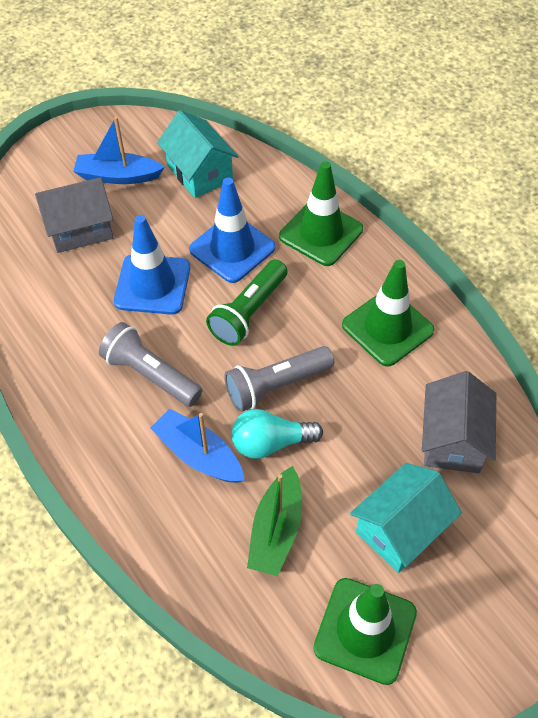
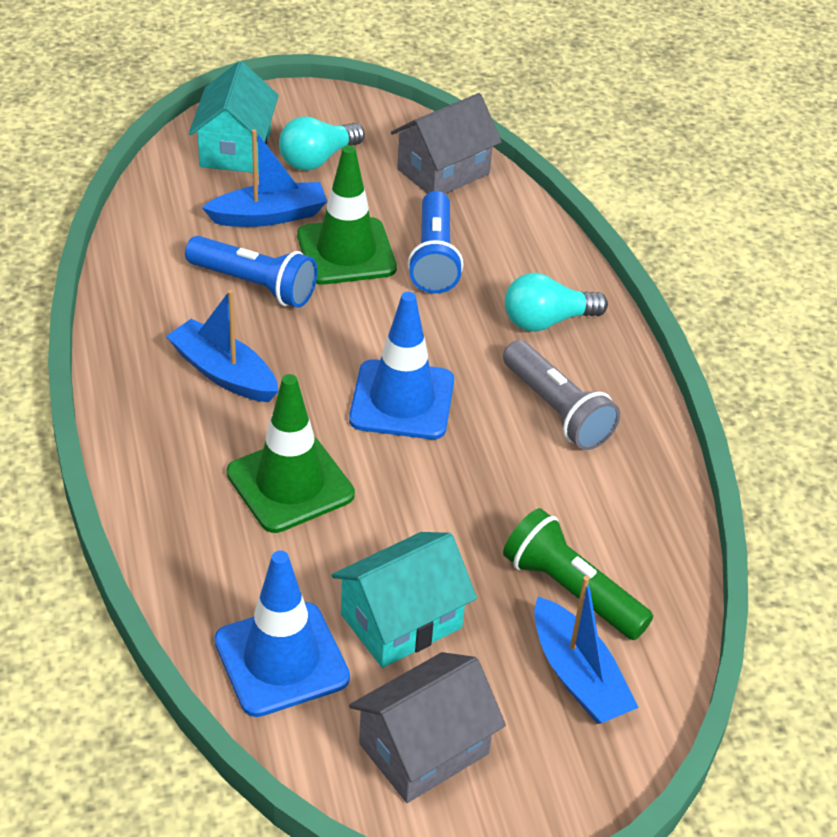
blue boat: 2 -> 3
blue flashlight: 0 -> 2
green boat: 1 -> 0
green traffic cone: 3 -> 2
grey flashlight: 2 -> 1
turquoise light bulb: 1 -> 2

